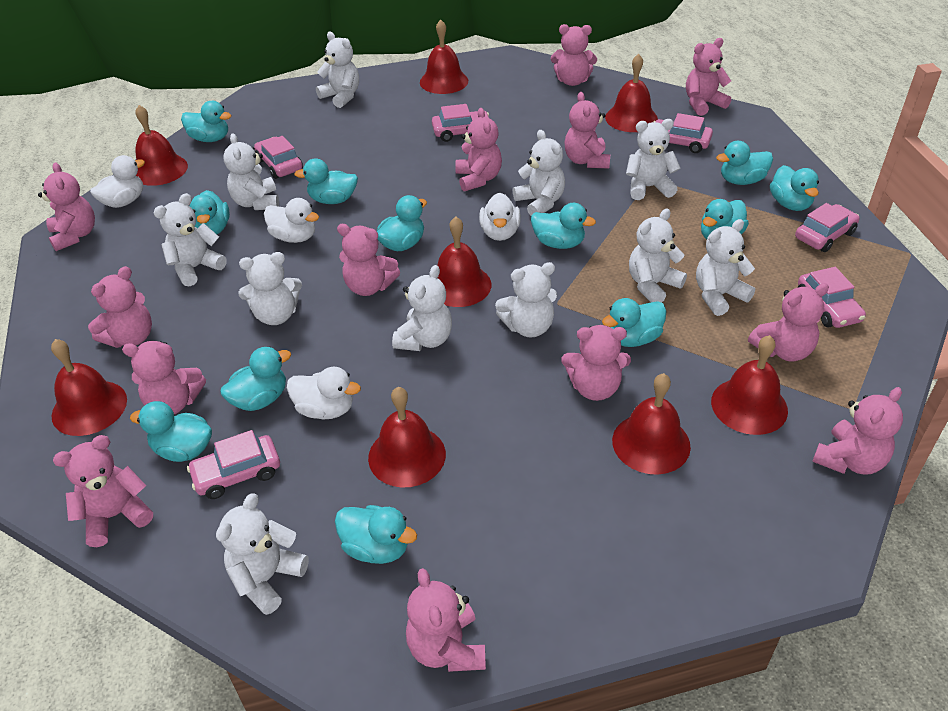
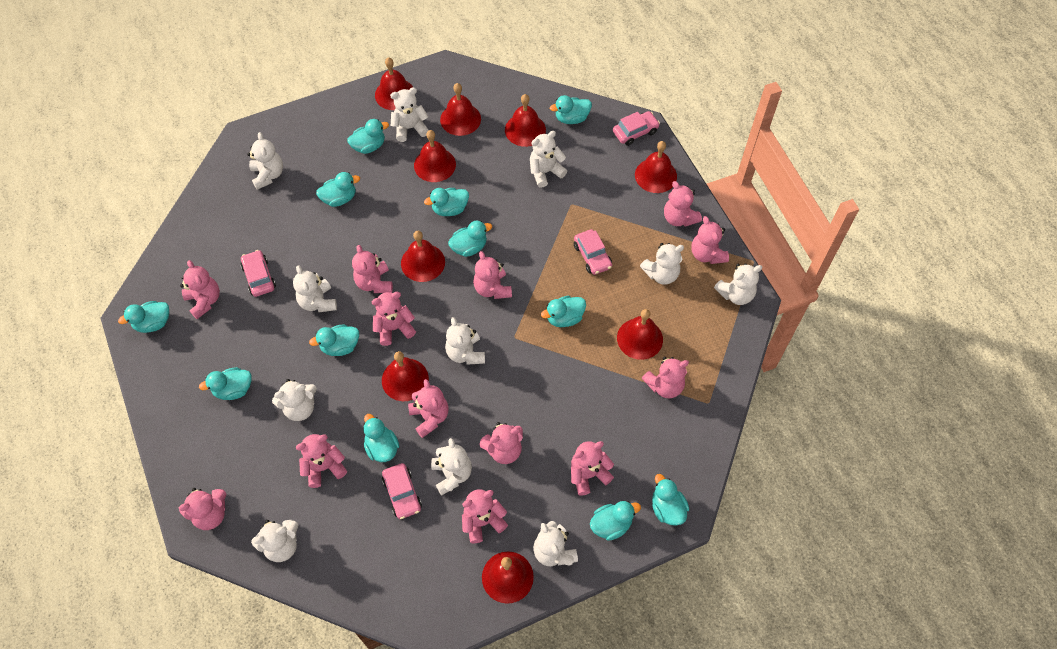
pink car: 6 -> 4
red bell: 8 -> 9
white duck: 4 -> 0

